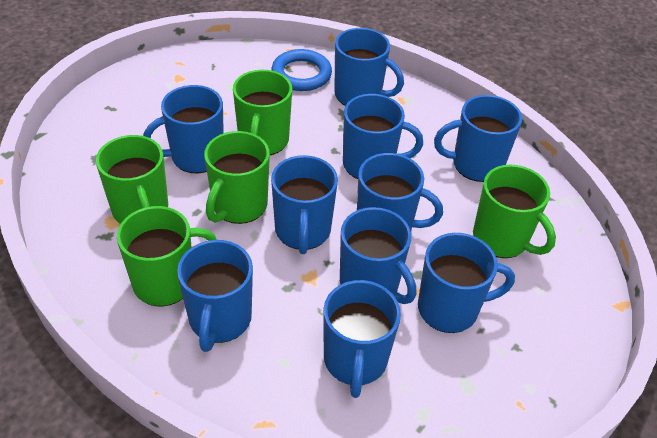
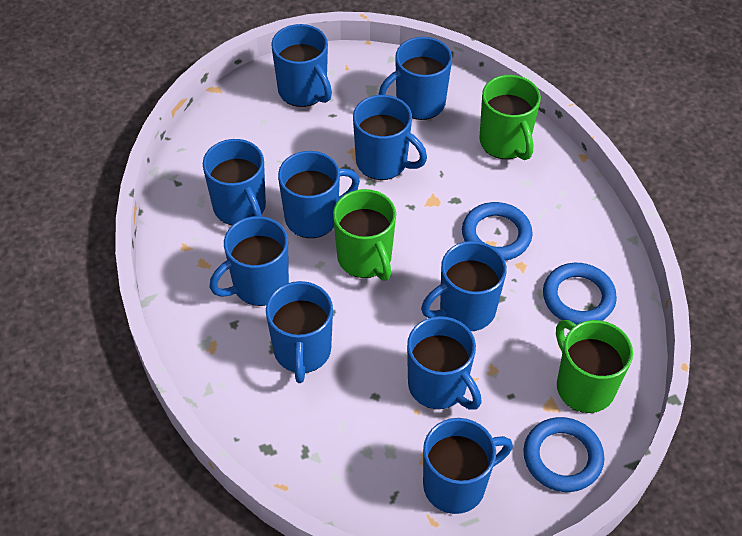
blue ring: 1 -> 3
green mug: 5 -> 3

